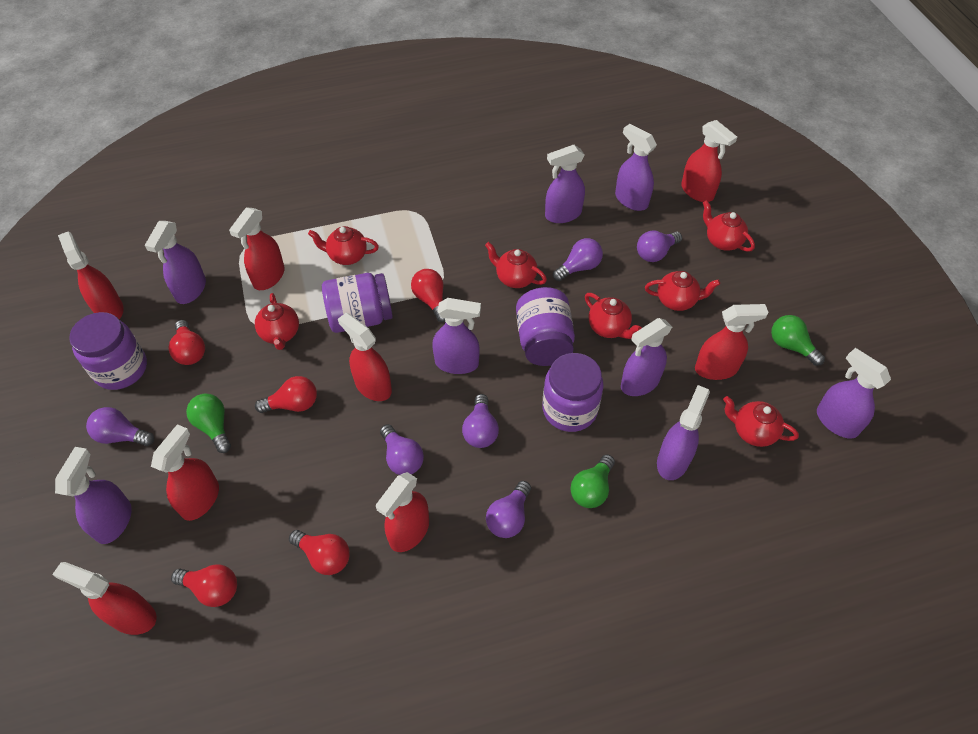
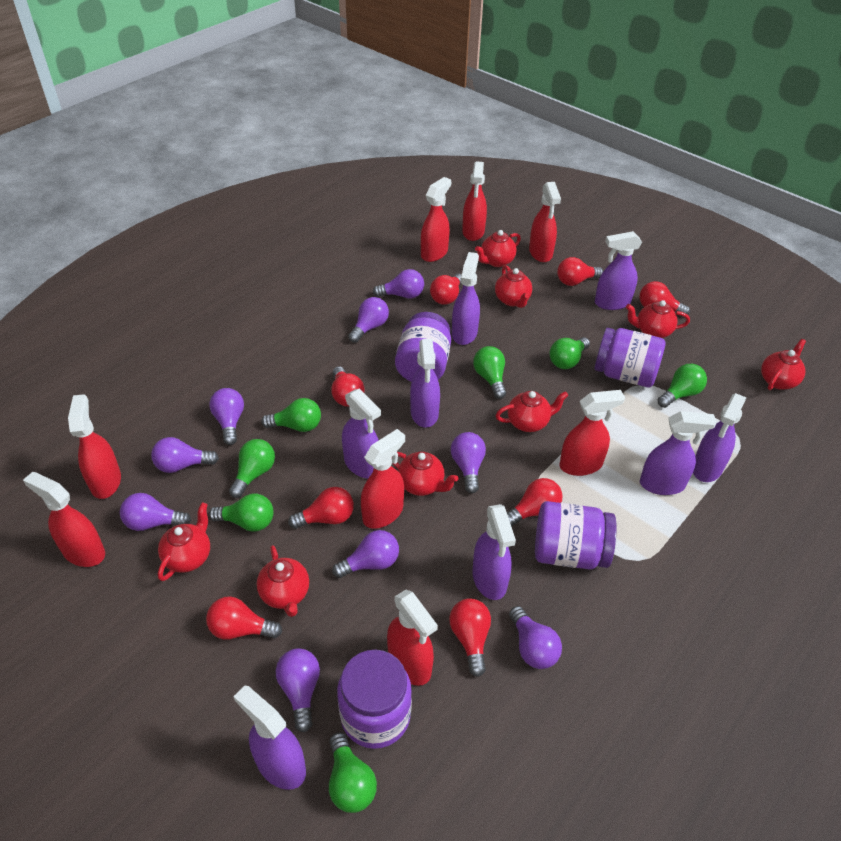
green light bulb: 3 -> 7
purple light bulb: 6 -> 9
red light bulb: 5 -> 8
red teapot: 7 -> 8

